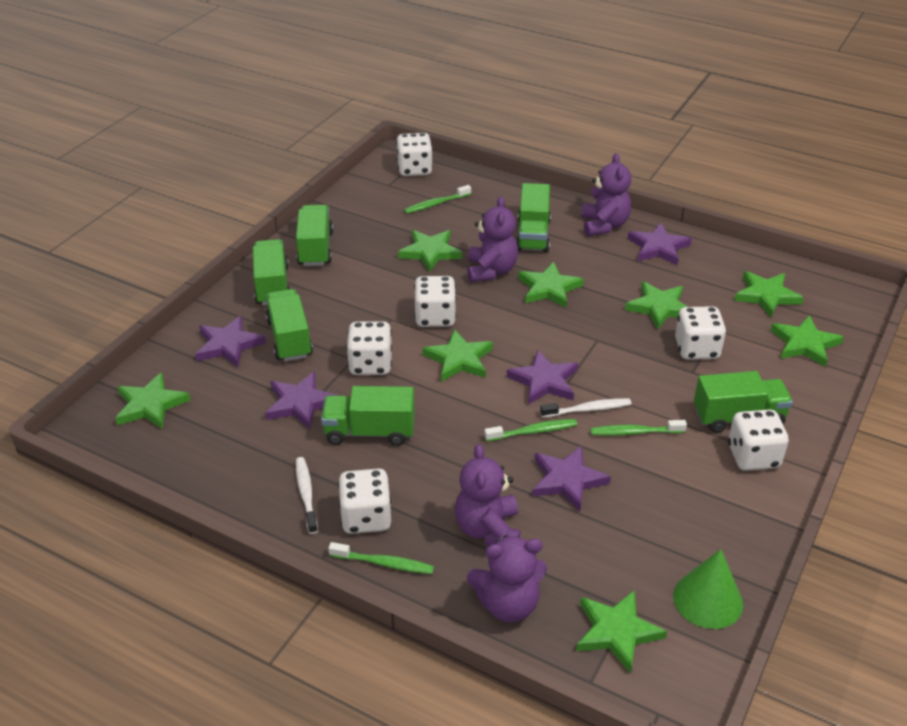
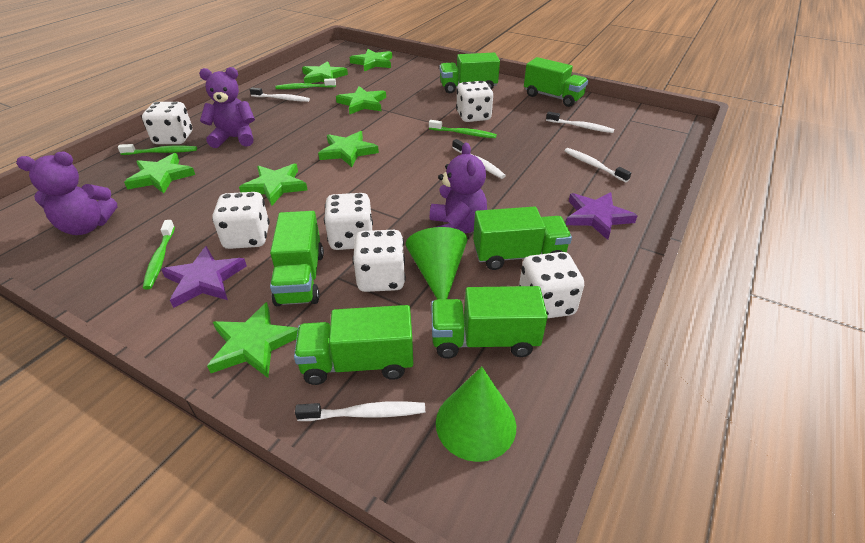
green cone: 1 -> 2
green star: 8 -> 7
purple star: 5 -> 2
purple teddy bear: 4 -> 3
white toothbrush: 2 -> 5

